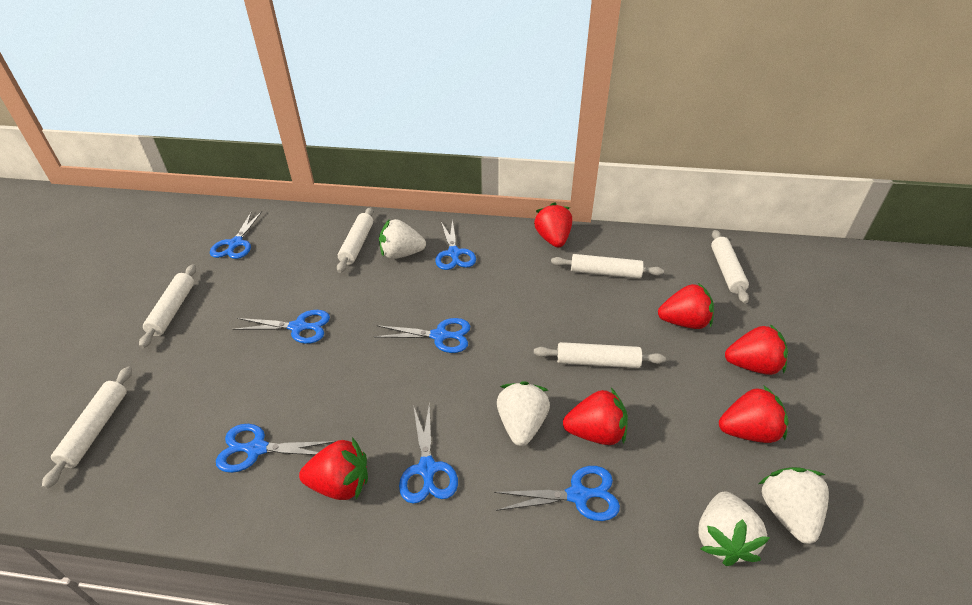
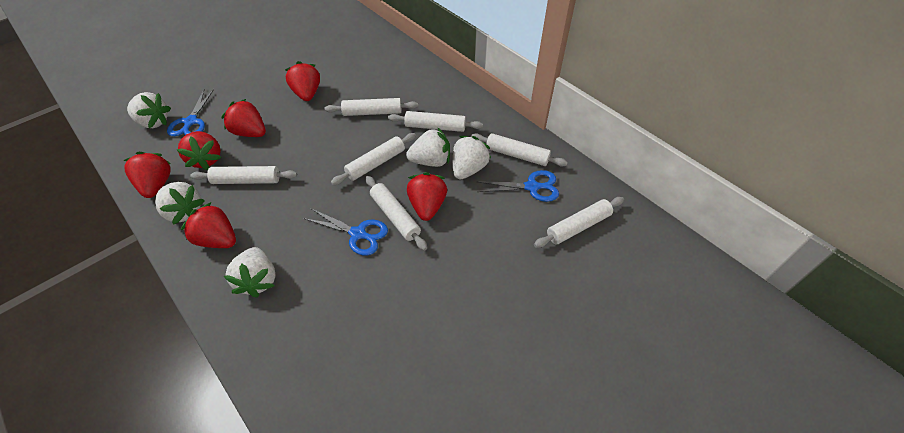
blue scissors: 7 -> 3
white rolling pin: 6 -> 7
white strawberry: 4 -> 5

